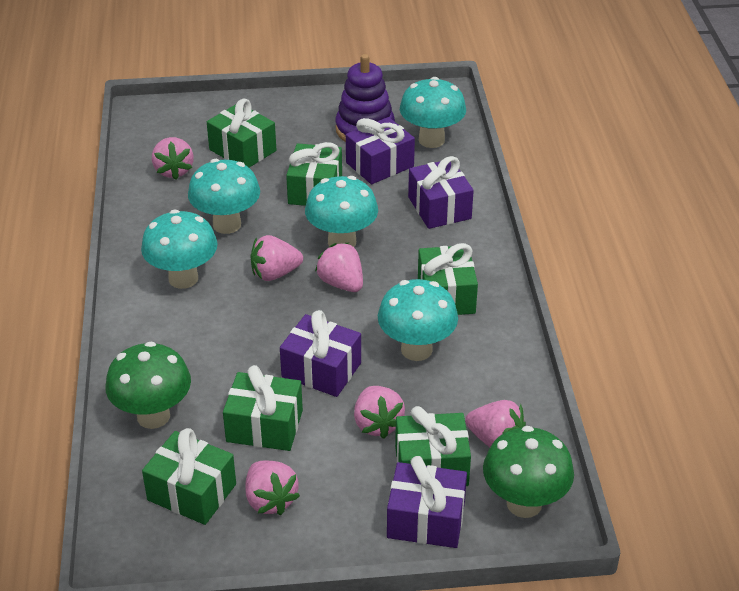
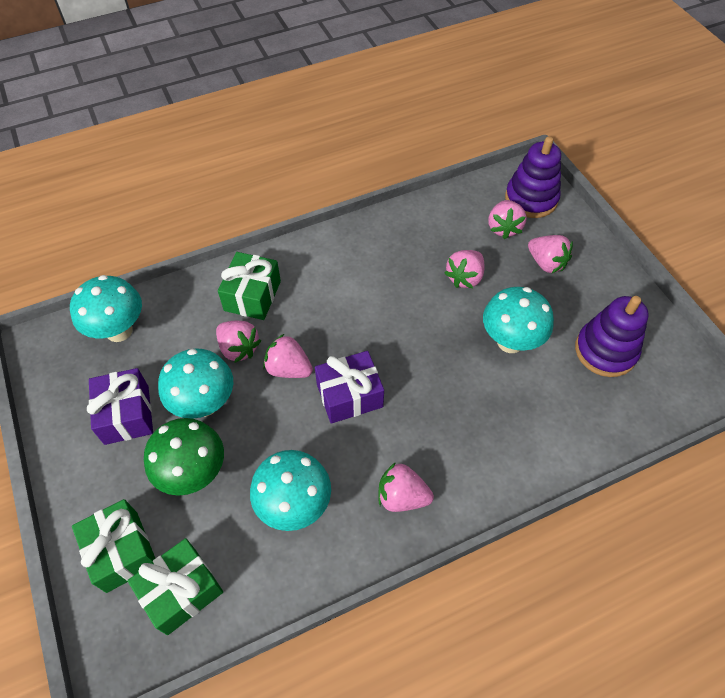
green gift: 6 -> 3
green mushroom: 2 -> 1
purple gift: 4 -> 2
purple stacking toy: 1 -> 2
turquoise mushroom: 5 -> 4

